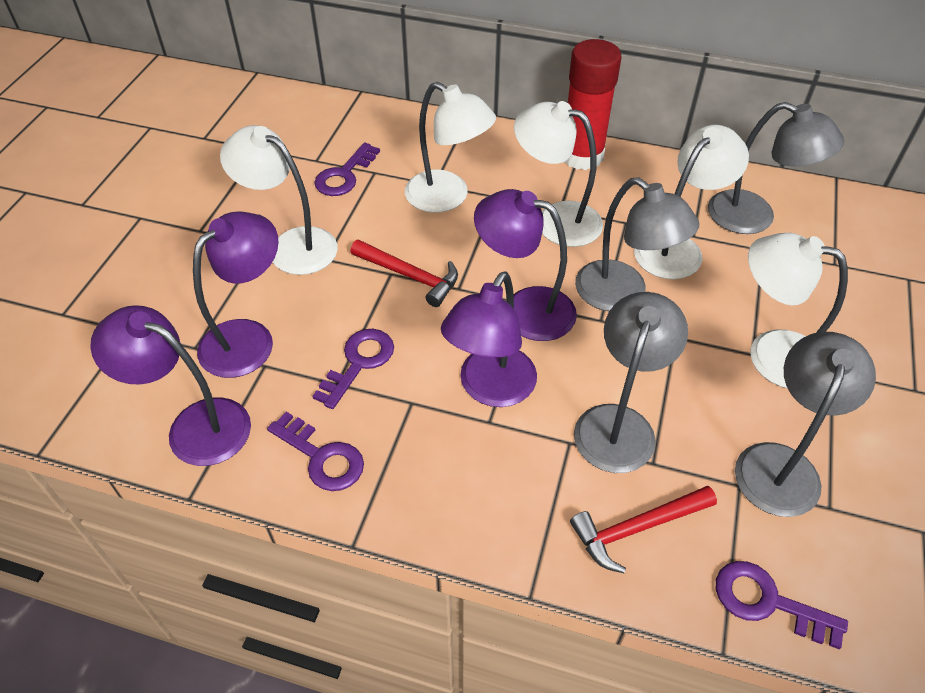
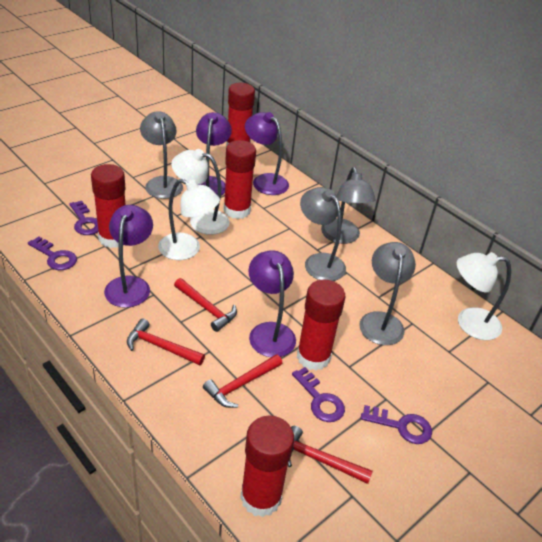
red glue stick: 1 -> 5
red hammer: 2 -> 4
white lamp: 5 -> 3

